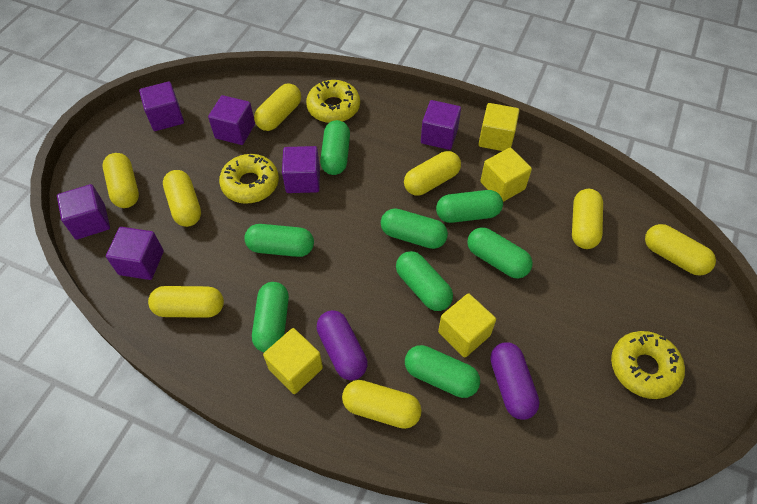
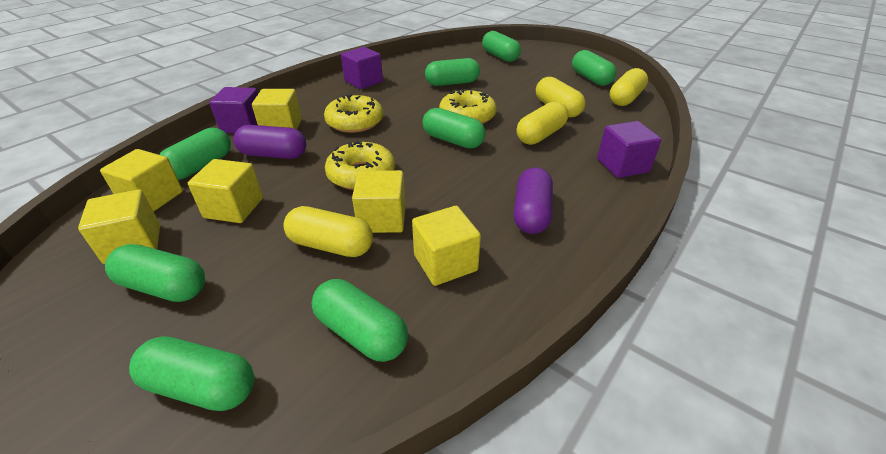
purple cube: 6 -> 3
yellow capsule: 8 -> 4
yellow cube: 4 -> 6

